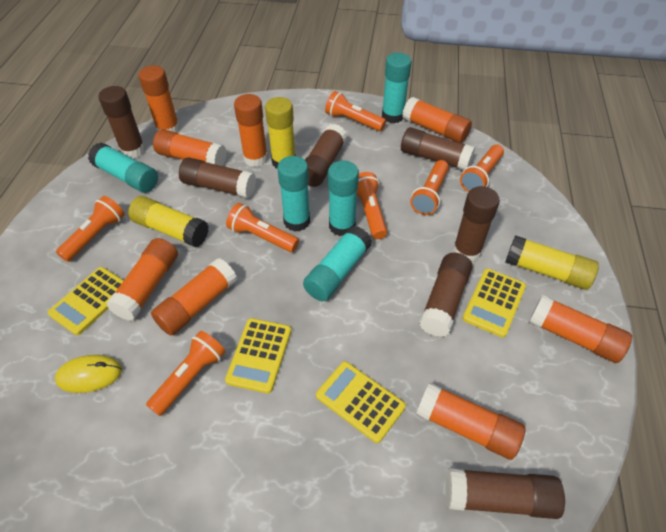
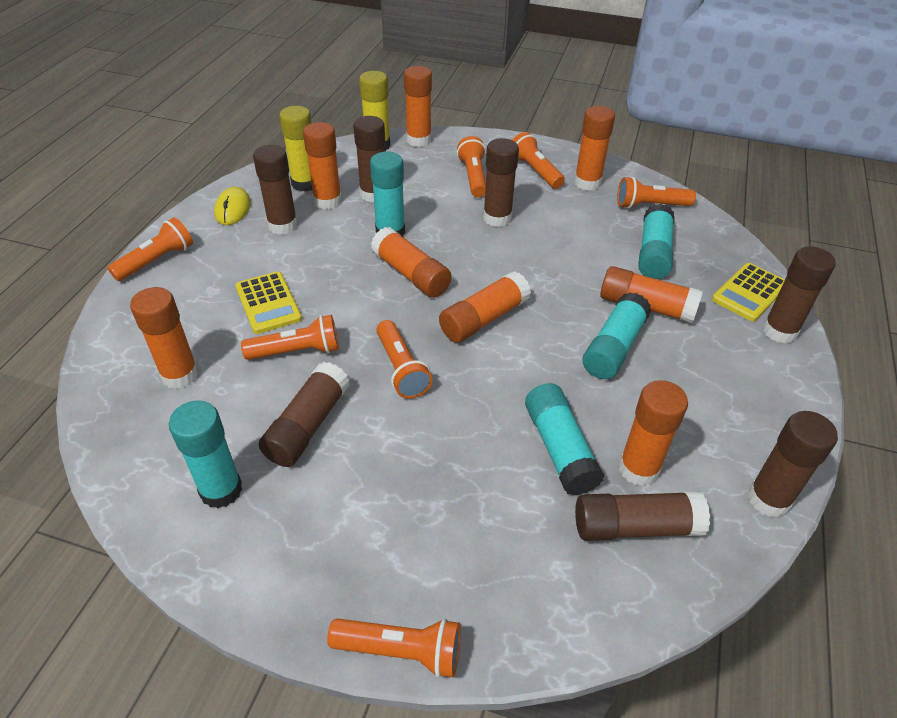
yellow calculator: 4 -> 2
yellow glue stick: 3 -> 2

